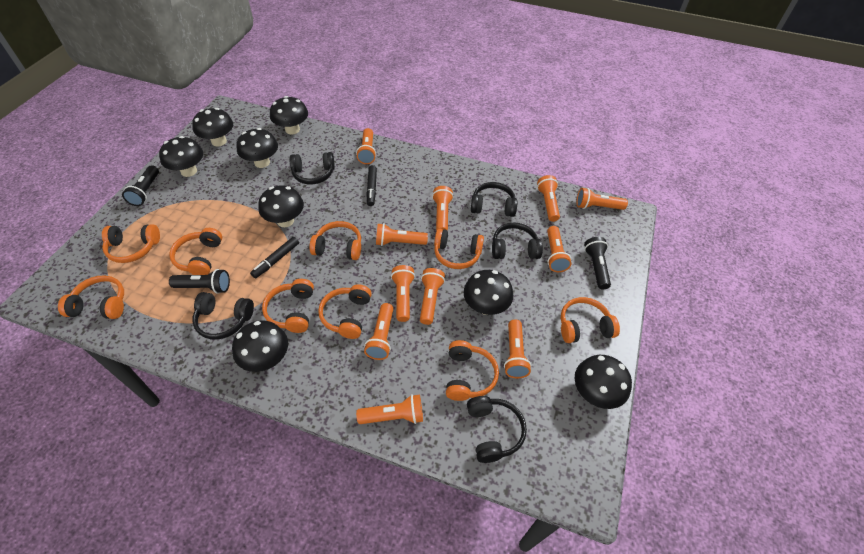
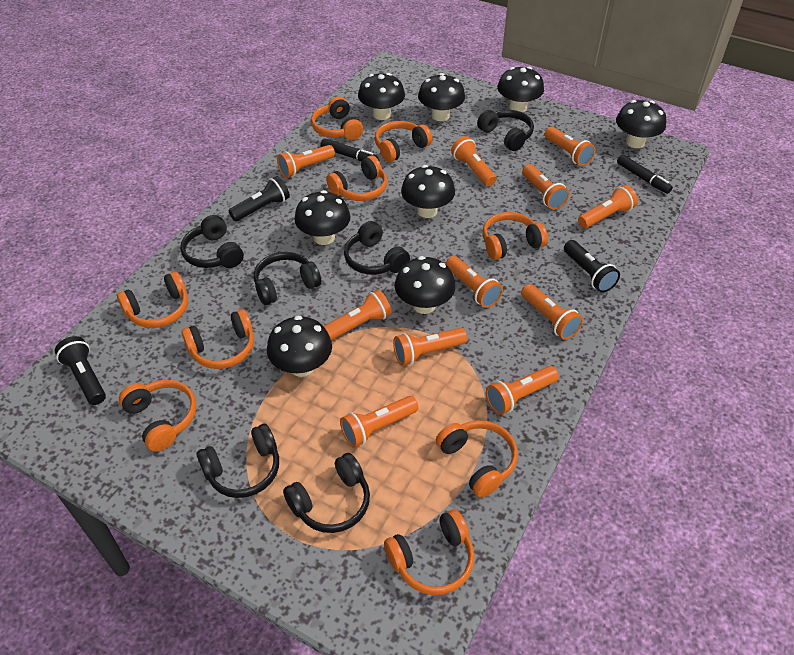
black headphones: 5 -> 6

